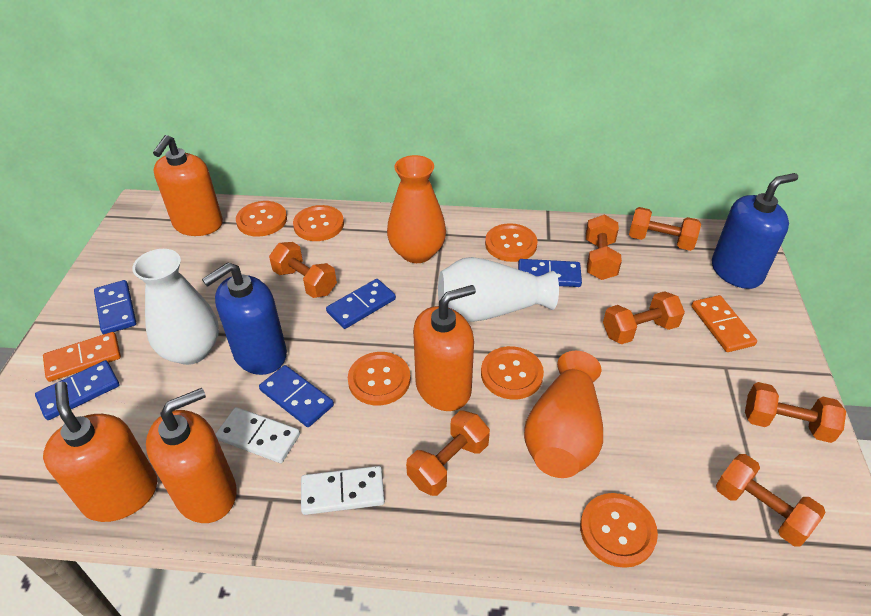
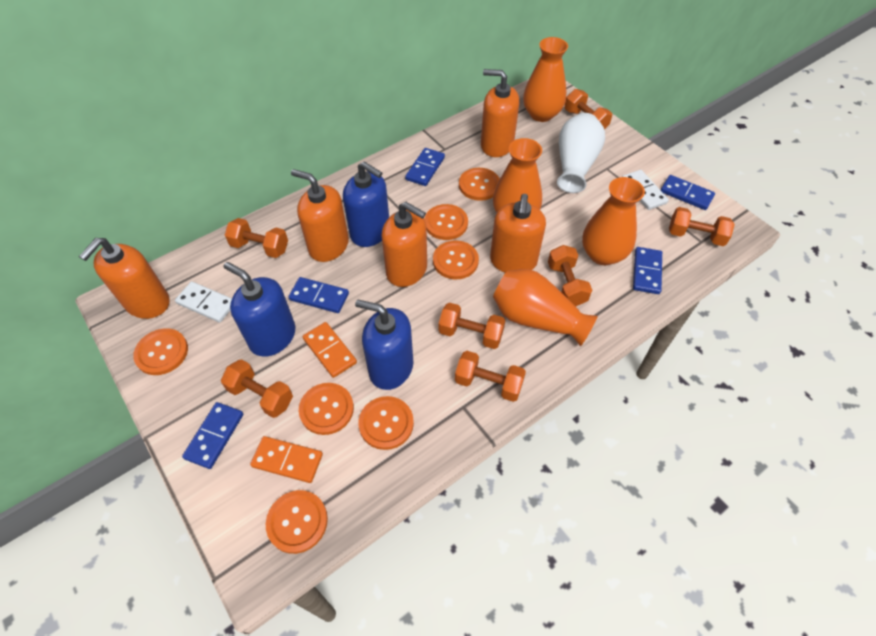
blue soap dispenser: 2 -> 3
orange button: 6 -> 7
orange soap dispenser: 4 -> 5
orange vase: 2 -> 4
white vase: 2 -> 1

